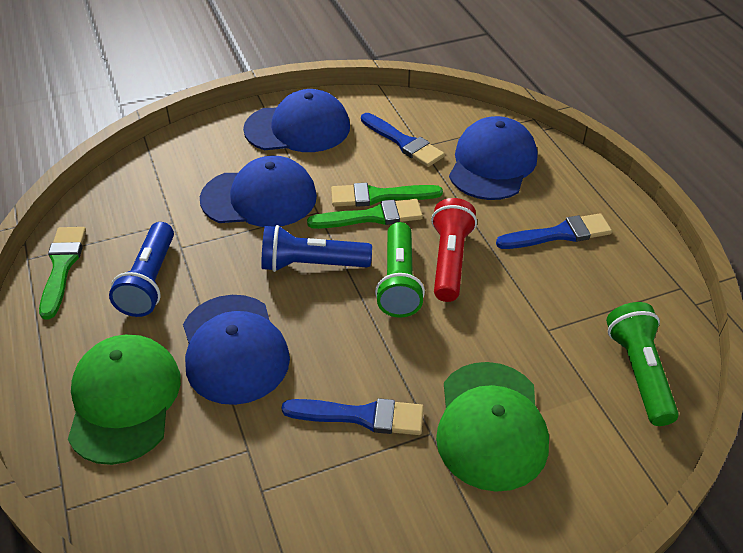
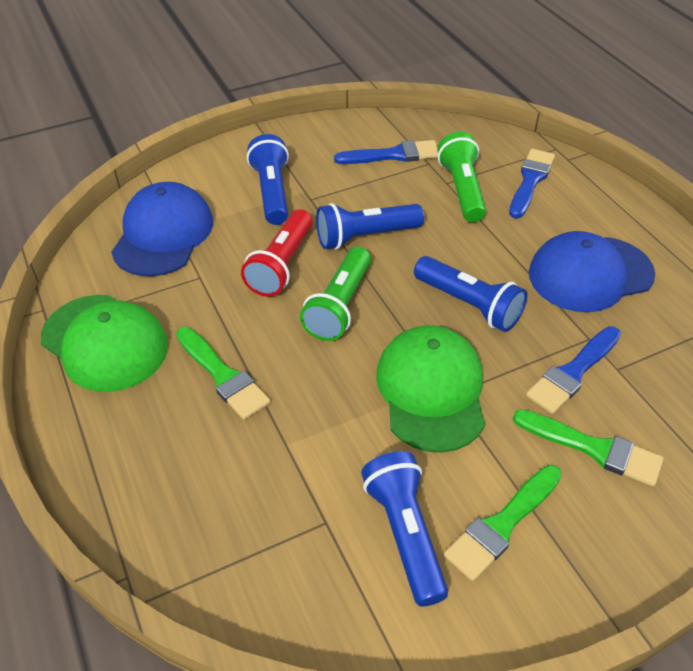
blue cap: 4 -> 2
blue flashlight: 2 -> 4

